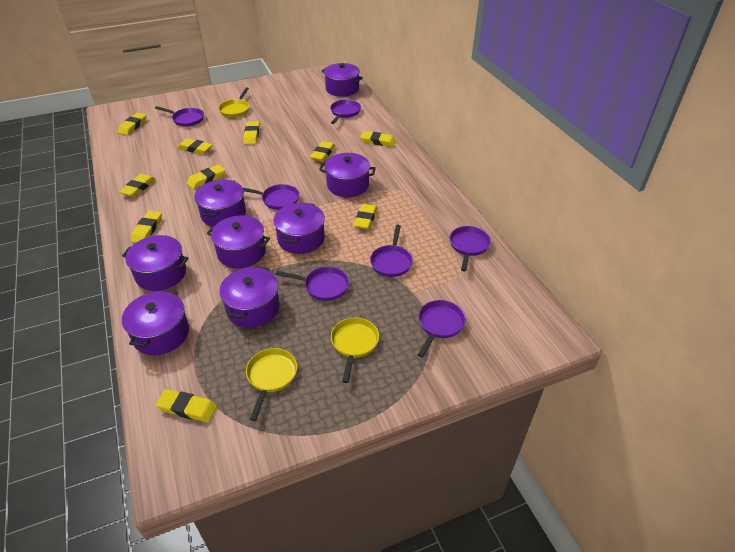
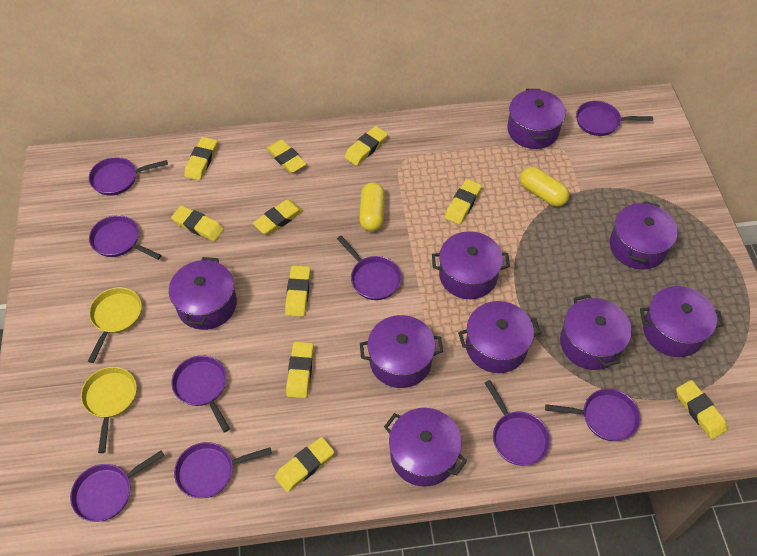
purple pan: 7 -> 9
purple pot: 8 -> 9
yellow capsule: 0 -> 2
yellow pan: 3 -> 2

